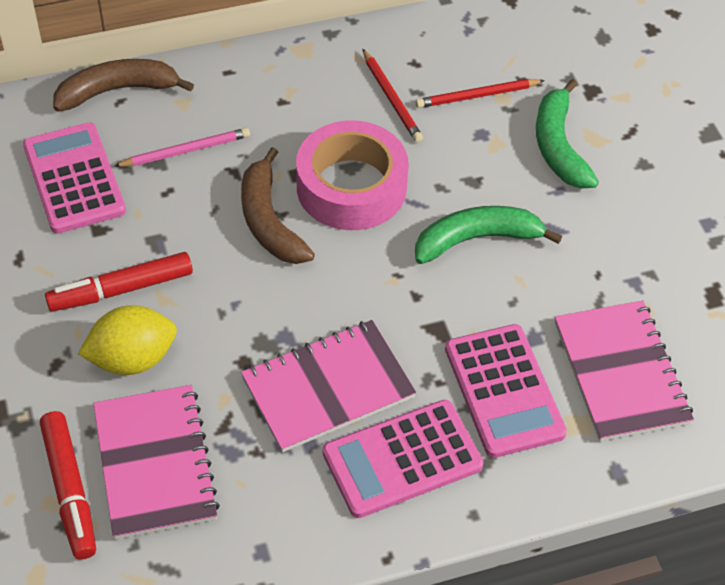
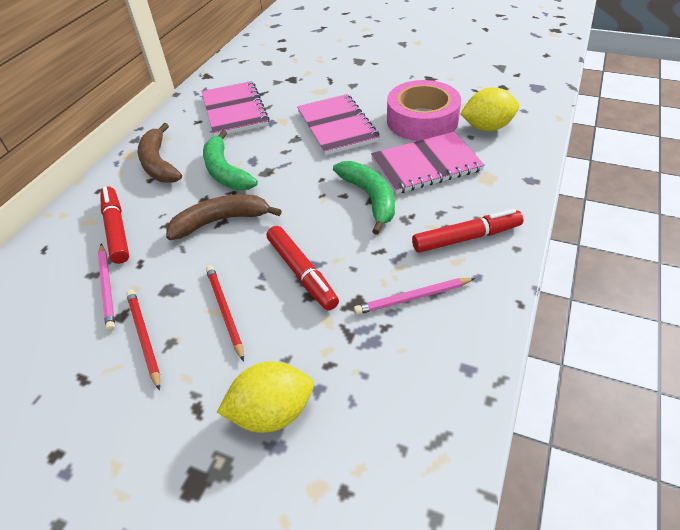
pink calculator: 3 -> 0
pink pencil: 1 -> 2
red marker: 2 -> 3
yellow lemon: 1 -> 2

